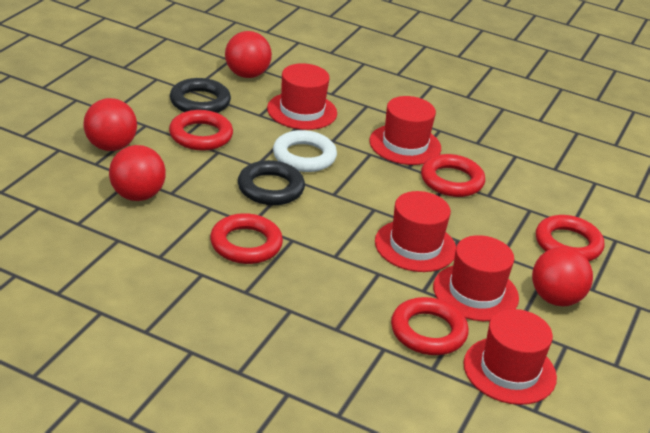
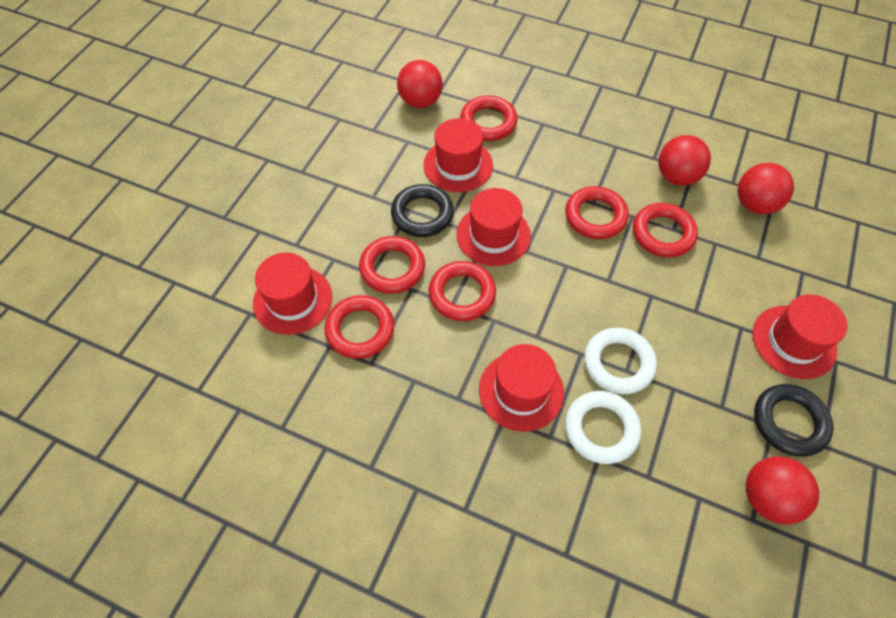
red ring: 5 -> 6
white ring: 1 -> 2

